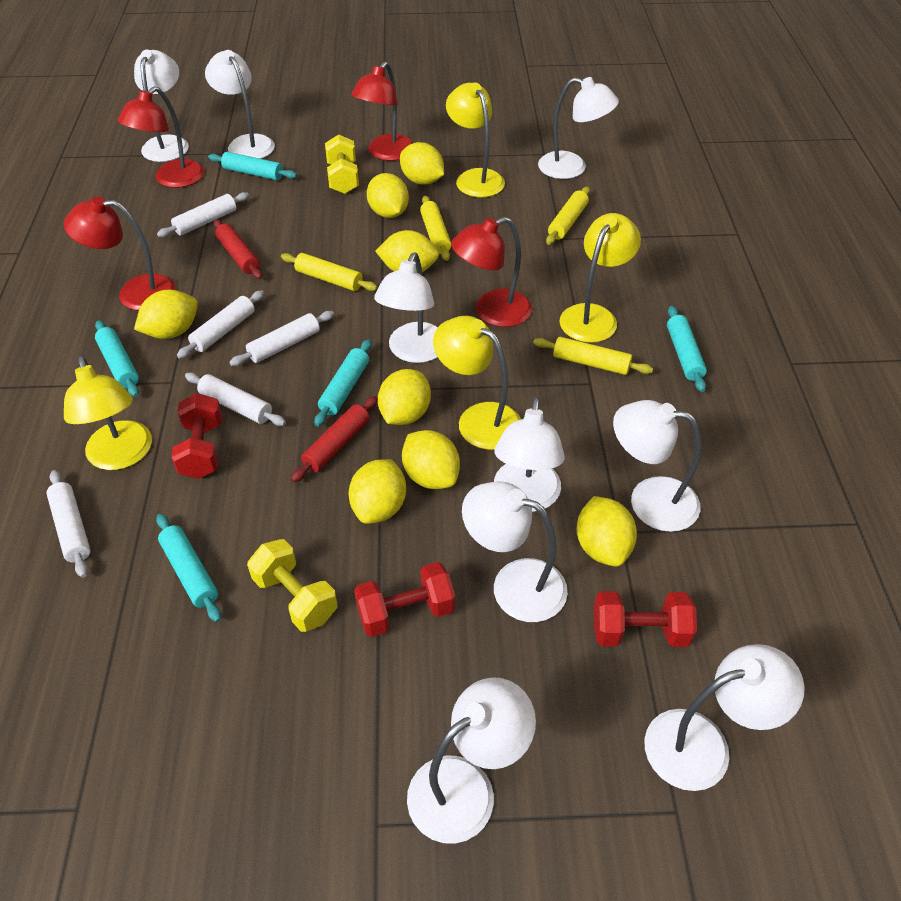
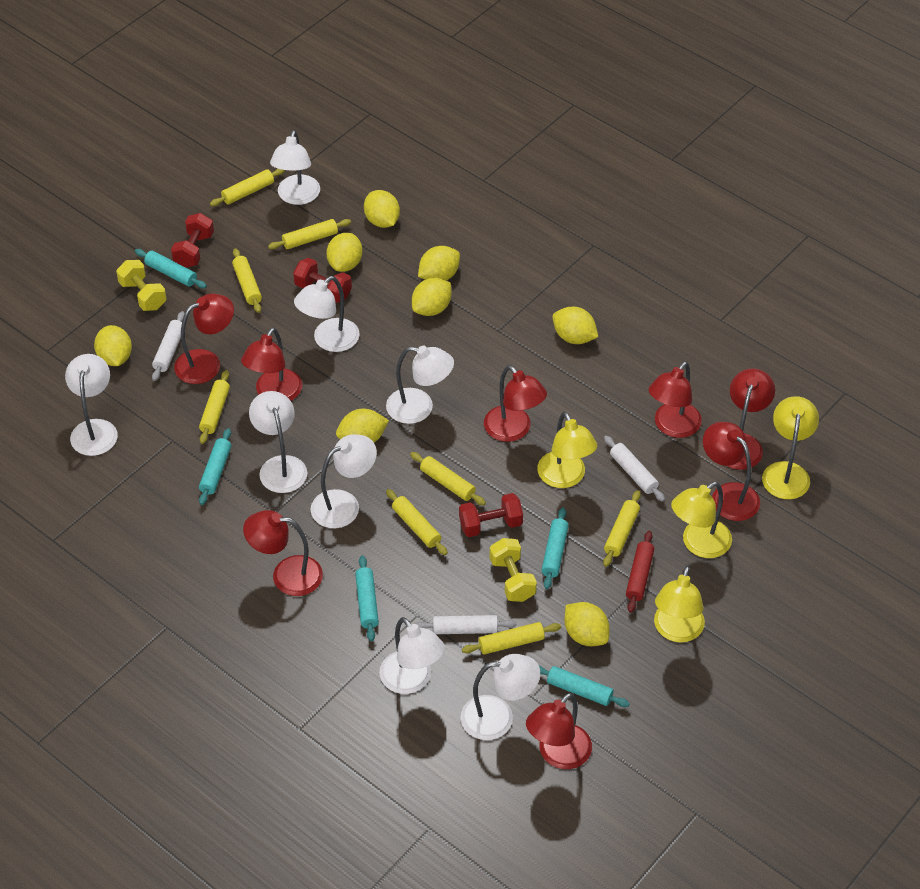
red lamp: 4 -> 8
red rolling pin: 2 -> 1
white lamp: 9 -> 8
white rolling pin: 5 -> 3
yellow rolling pin: 4 -> 8

